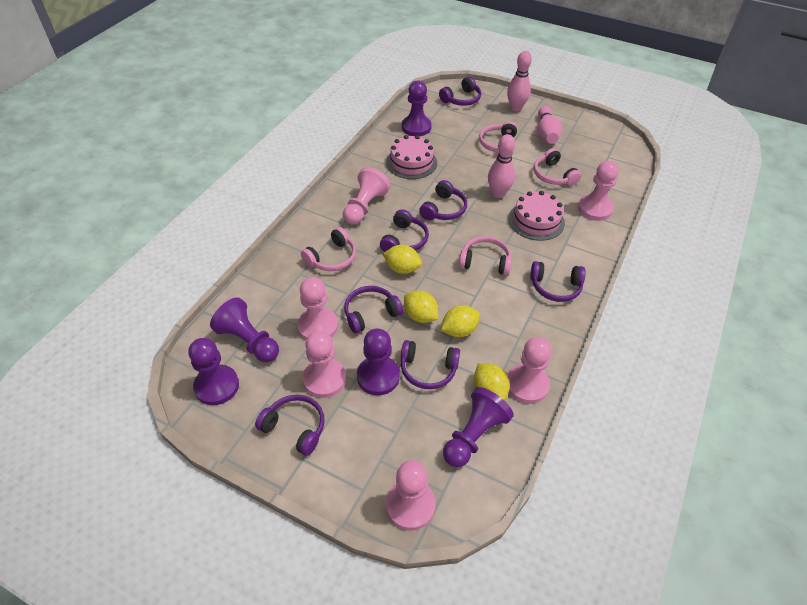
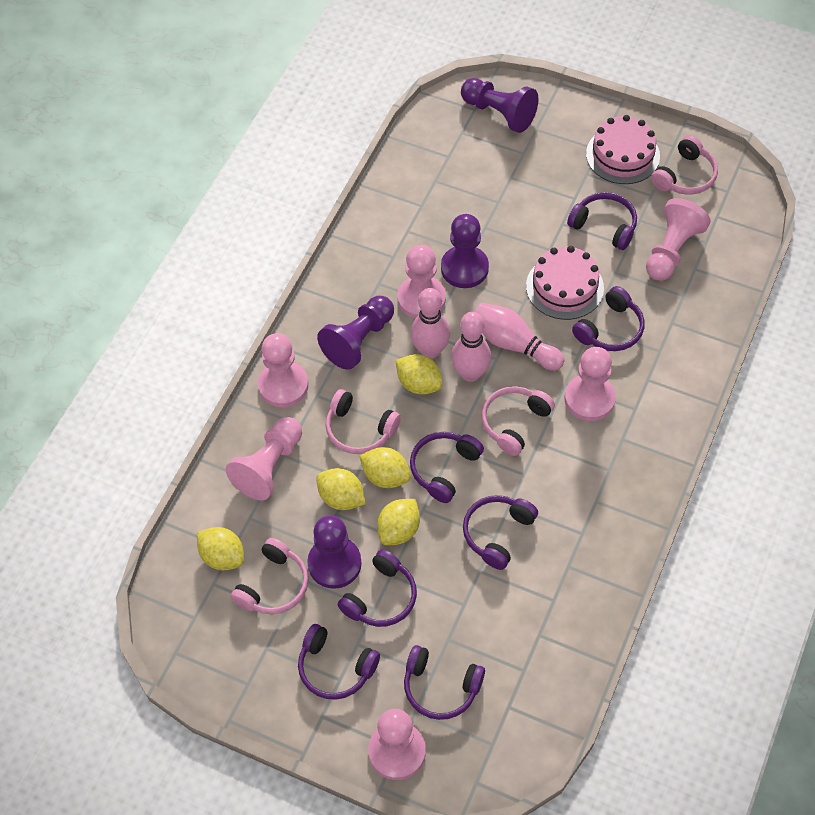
purple pawn: 5 -> 4
yellow lemon: 4 -> 5

